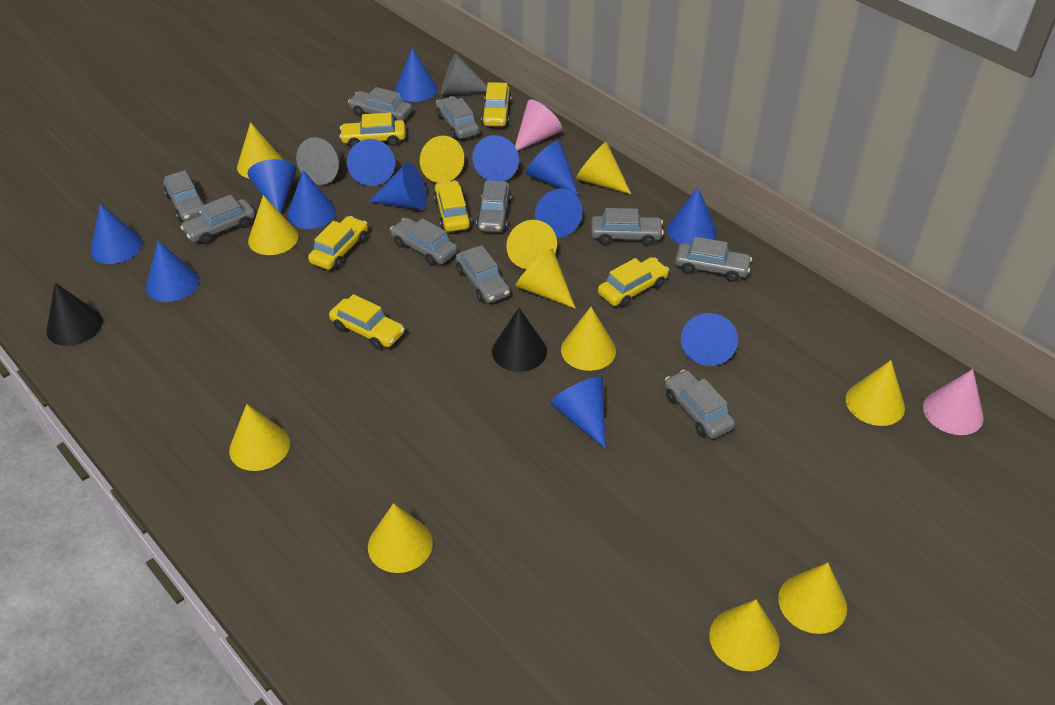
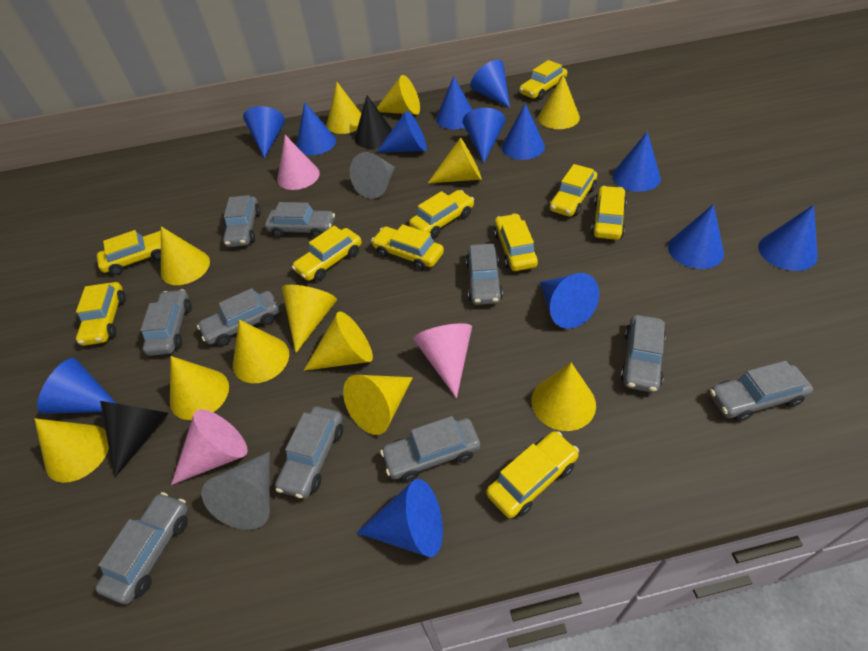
pink cone: 2 -> 3
yellow car: 6 -> 10

